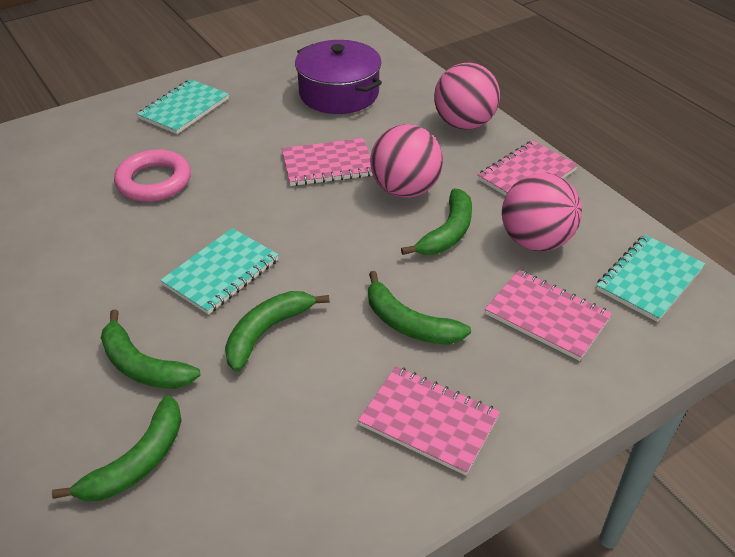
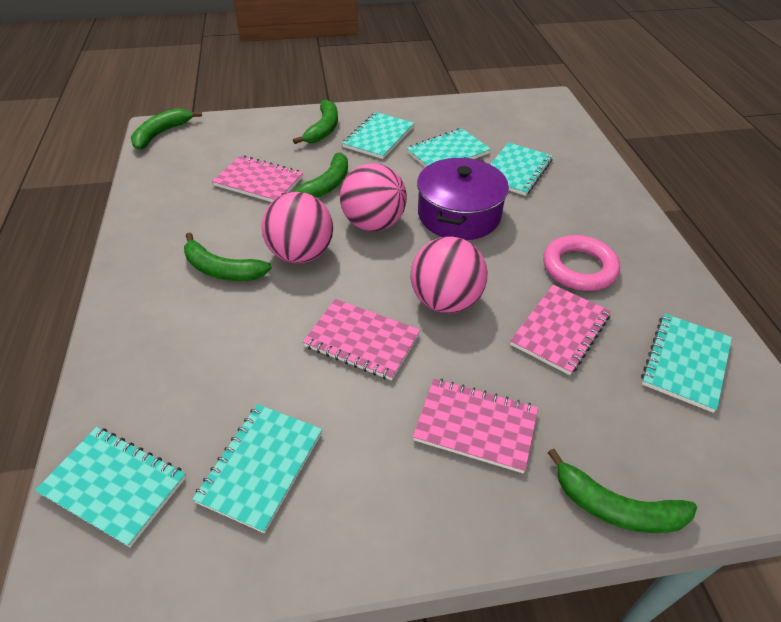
turquoise notebook: 3 -> 6

